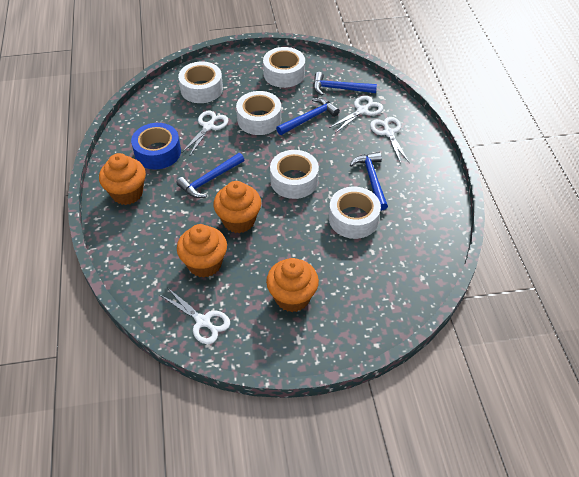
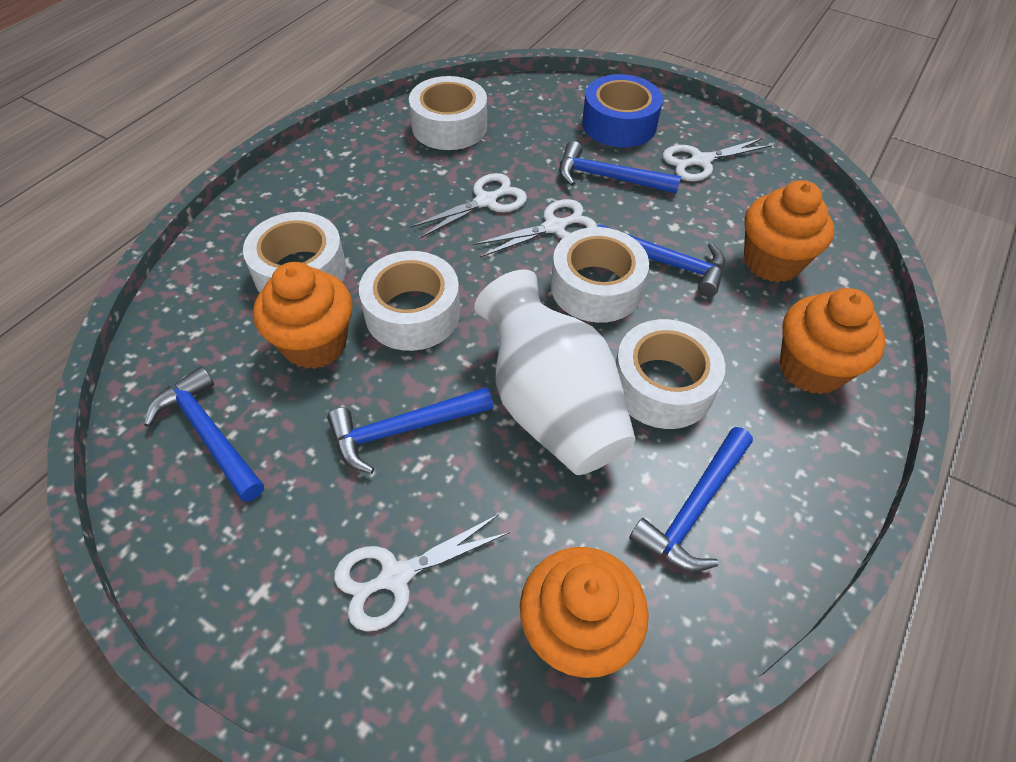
blue hammer: 4 -> 5
white vase: 0 -> 1

